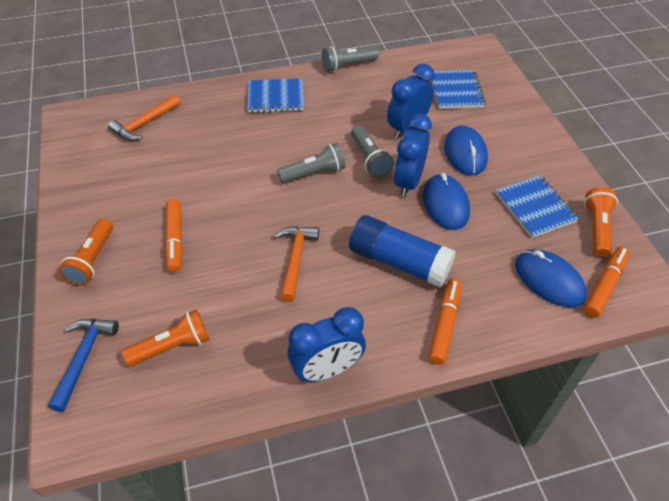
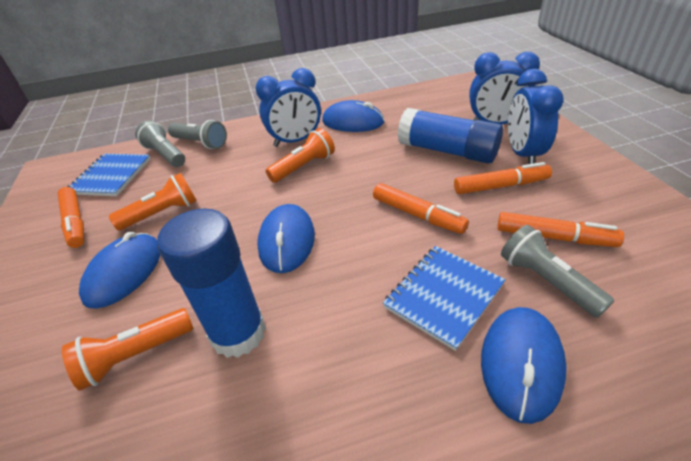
blue glue stick: 1 -> 2
blue hammer: 1 -> 0
blue mouse: 3 -> 4
blue notebook: 3 -> 2
orange hammer: 2 -> 0
orange marker: 3 -> 4

